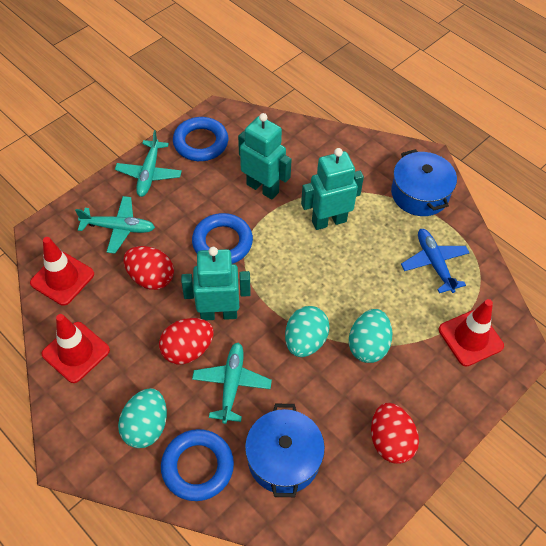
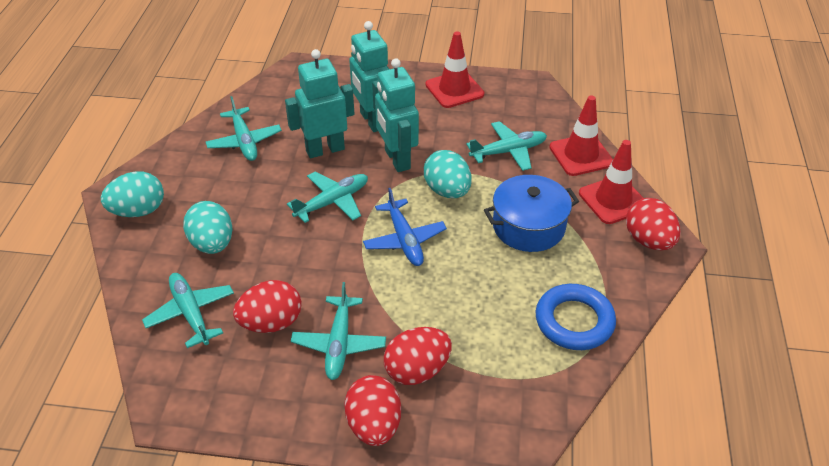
blue pot: 2 -> 1
blue ring: 3 -> 1
red egg: 3 -> 4
turquoise plane: 3 -> 5

